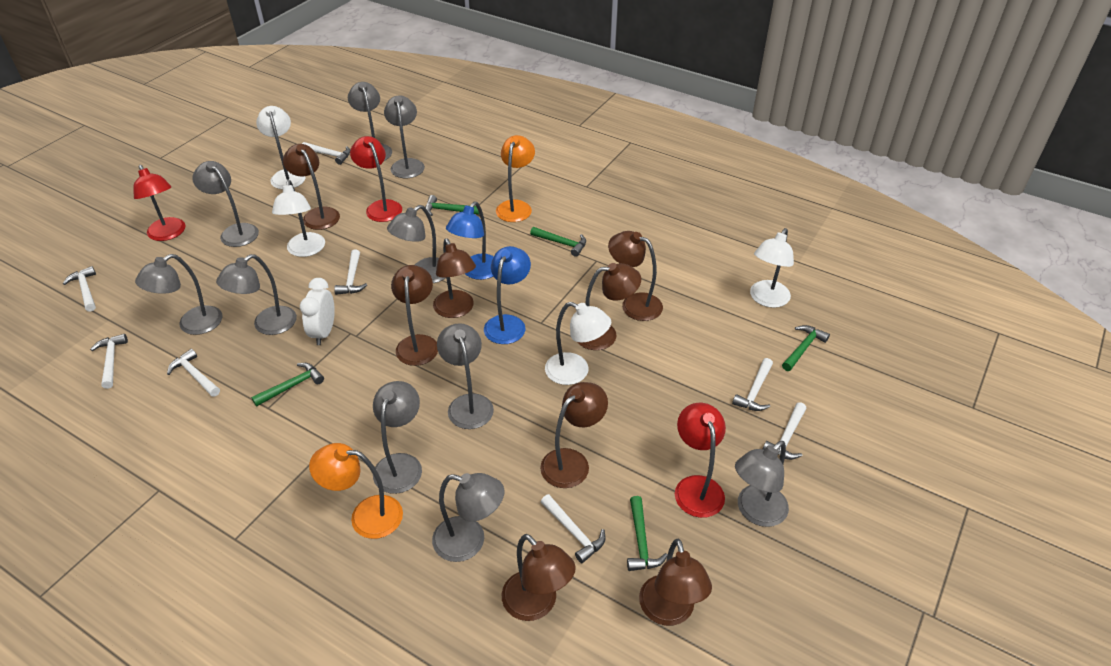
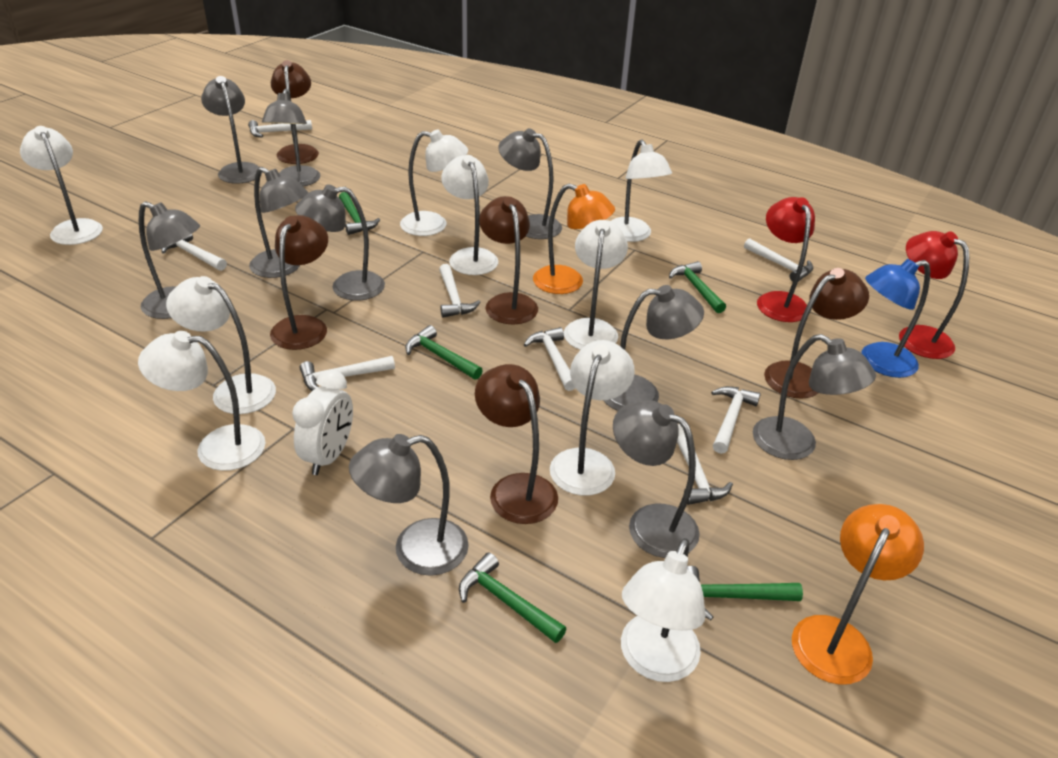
blue lamp: 2 -> 1
brown lamp: 8 -> 5
red lamp: 3 -> 2
white lamp: 4 -> 9

